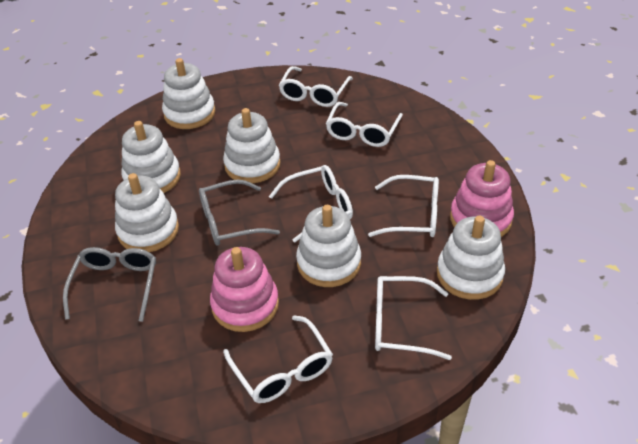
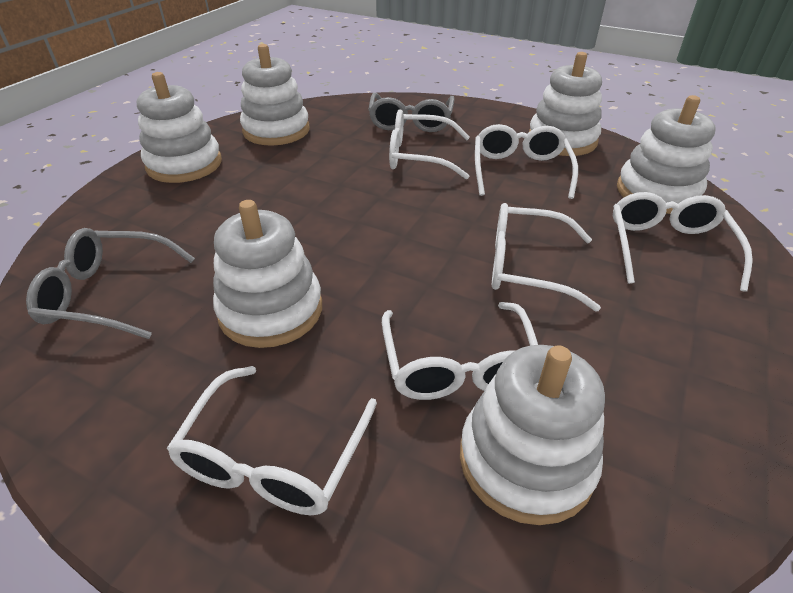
pink stacking toy: 2 -> 0

